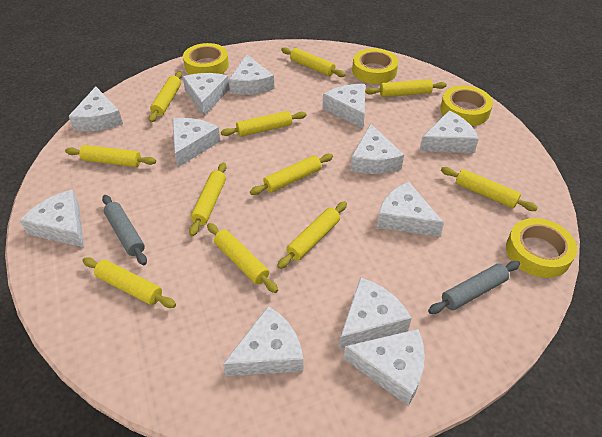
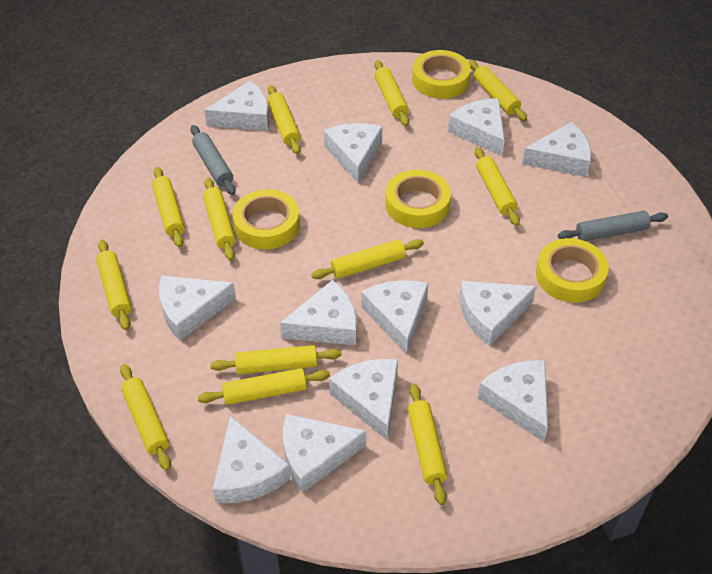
yellow rolling pin: 11 -> 12

